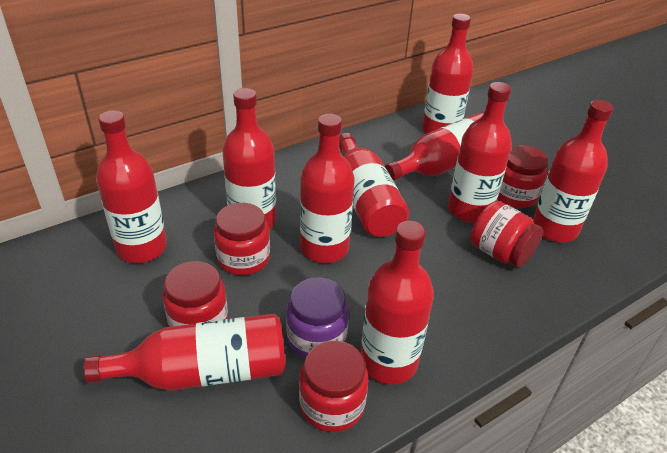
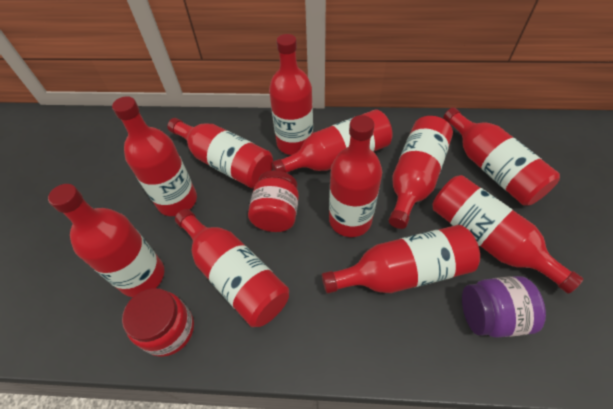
red bottle: 10 -> 11
red jar: 5 -> 2

